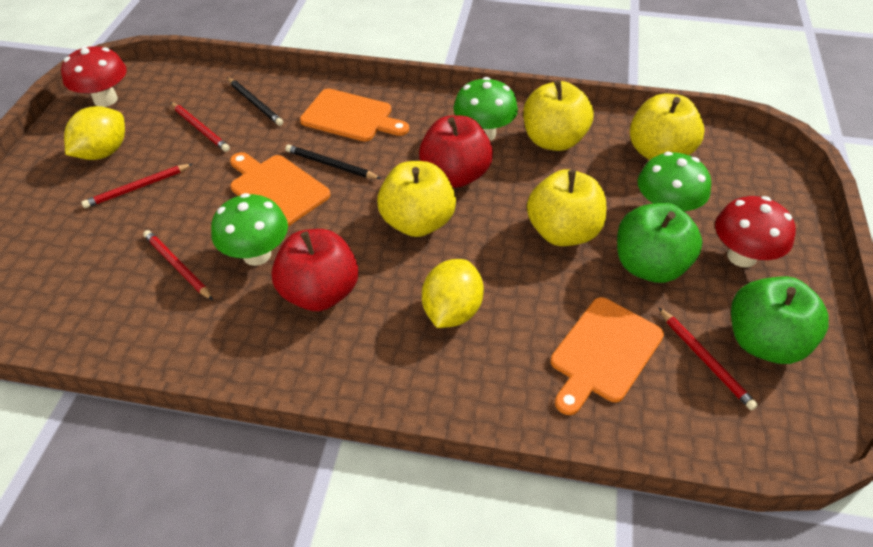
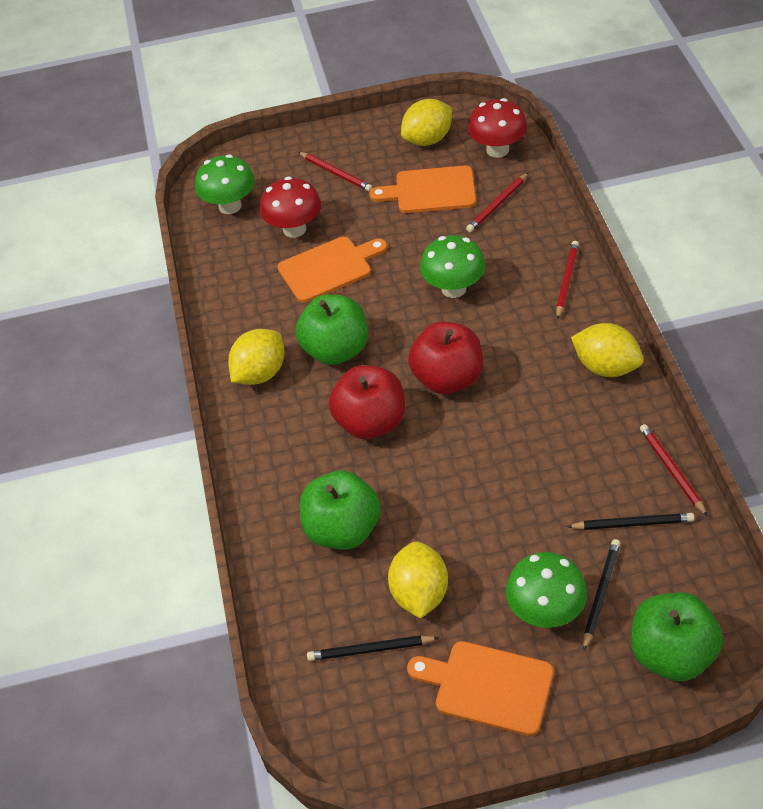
black pencil: 2 -> 3
green apple: 2 -> 3
yellow apple: 4 -> 0
yellow lemon: 2 -> 4

